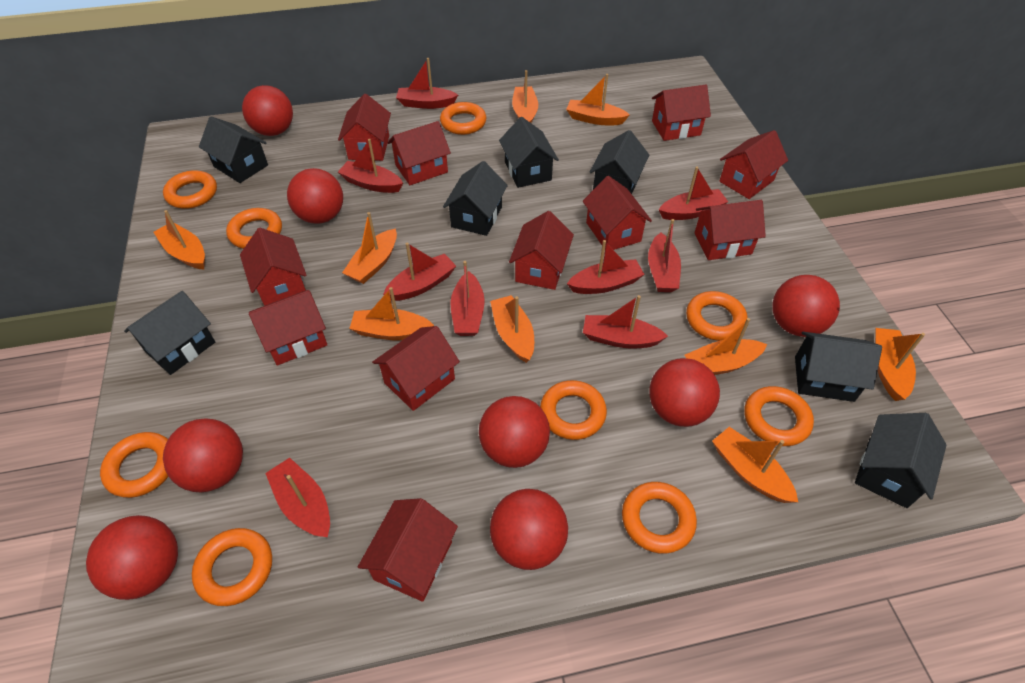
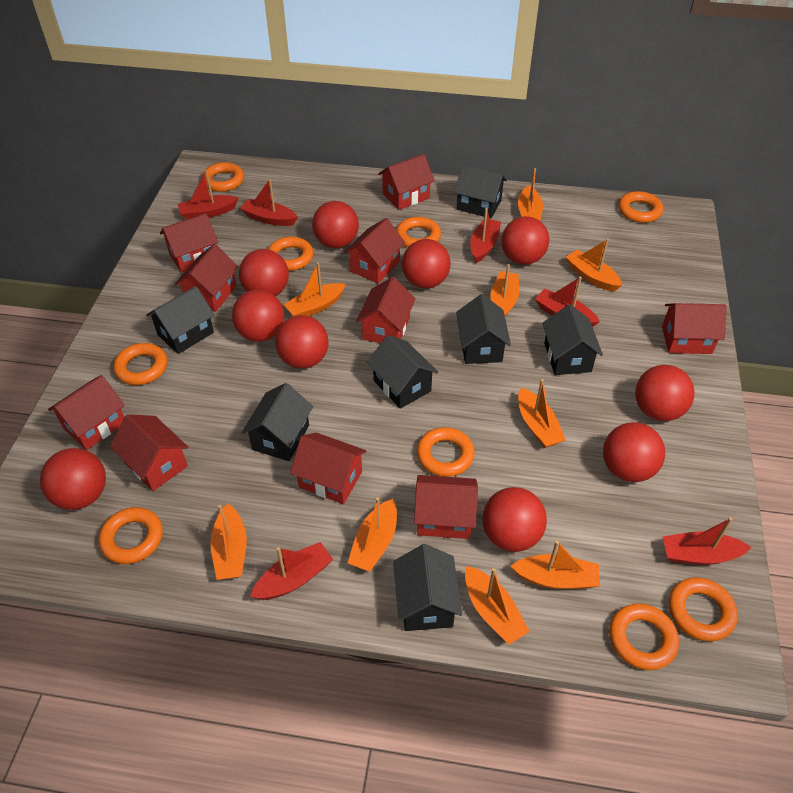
red ball: 8 -> 10
red boat: 9 -> 6
red house: 11 -> 10

